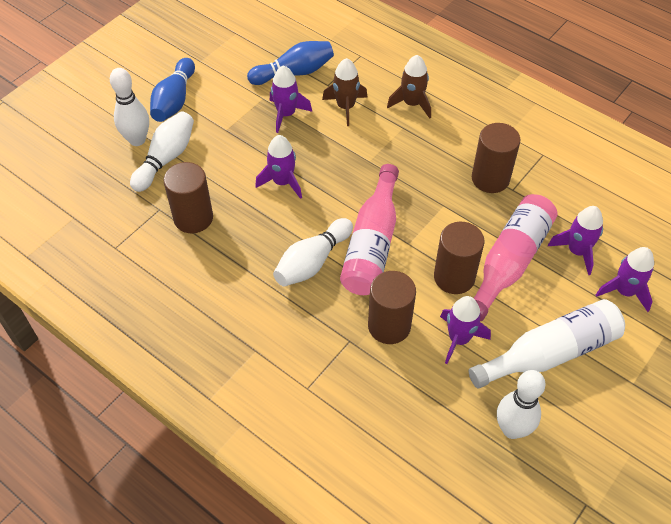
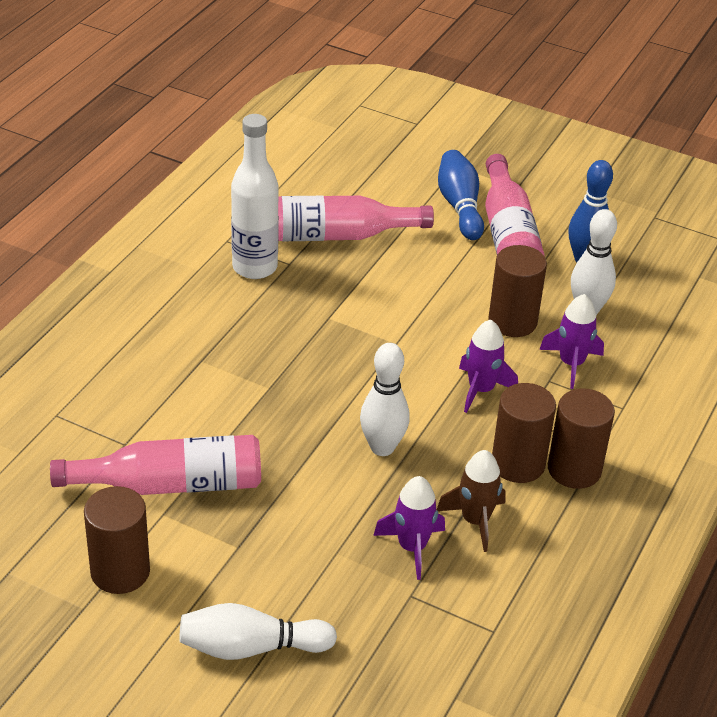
brown rocket: 2 -> 1
pink bottle: 2 -> 3
purple rocket: 5 -> 3
white bowling pin: 4 -> 3

